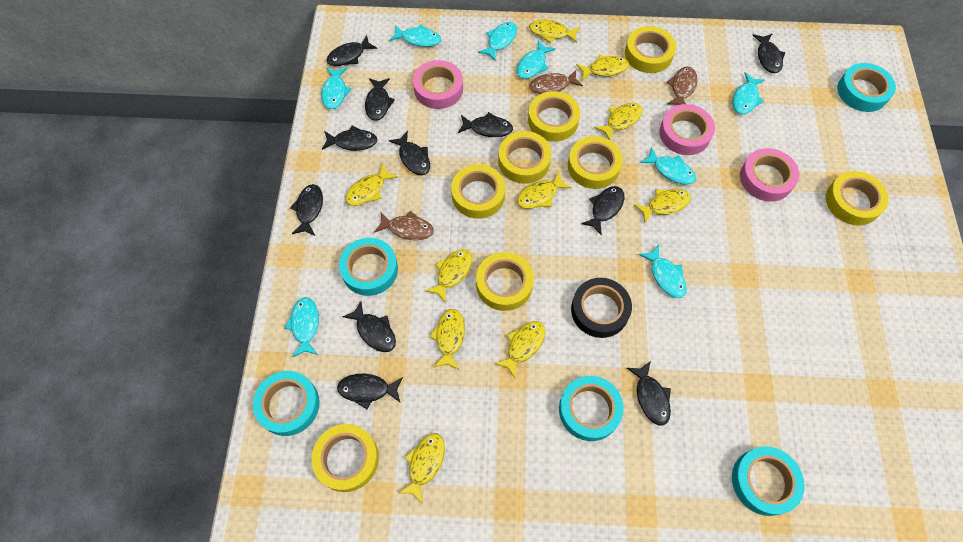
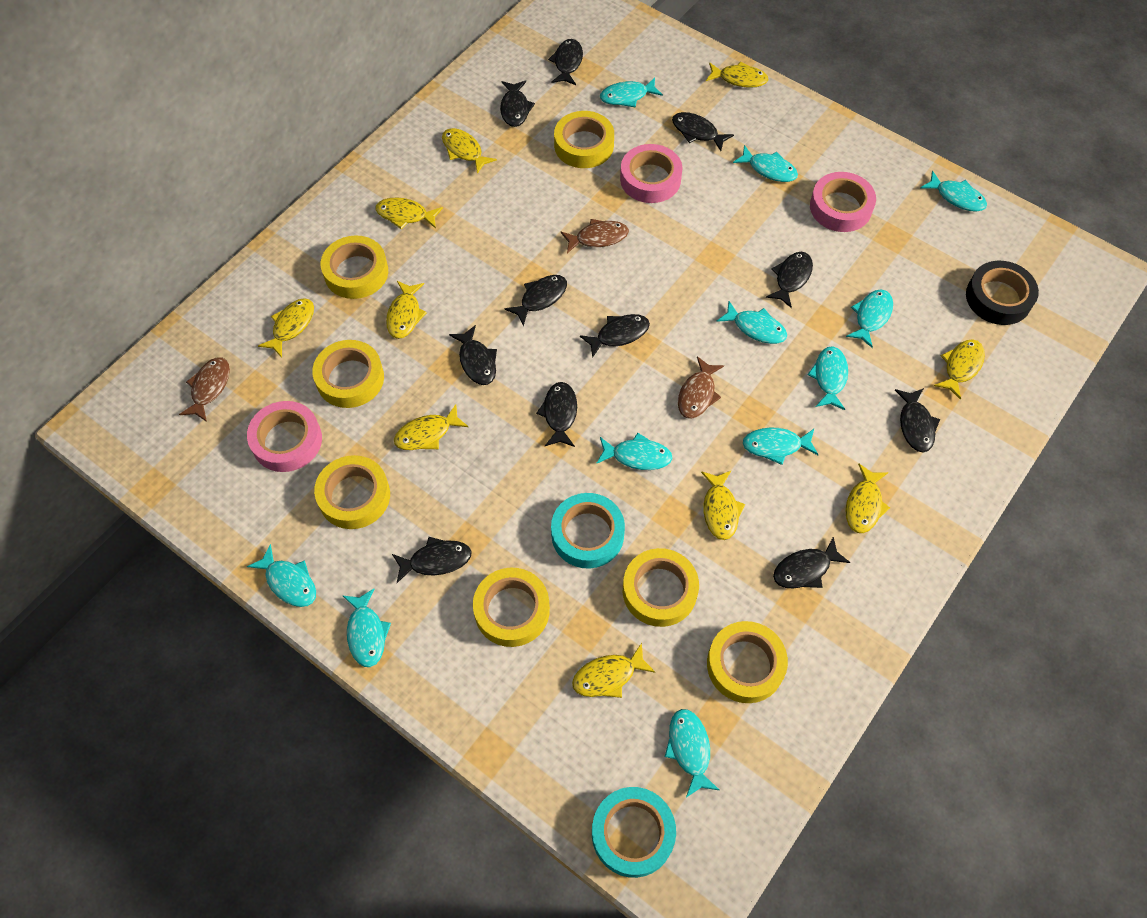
turquoise fish: 8 -> 11
turquoise tape: 5 -> 2
yellow tape: 8 -> 7

